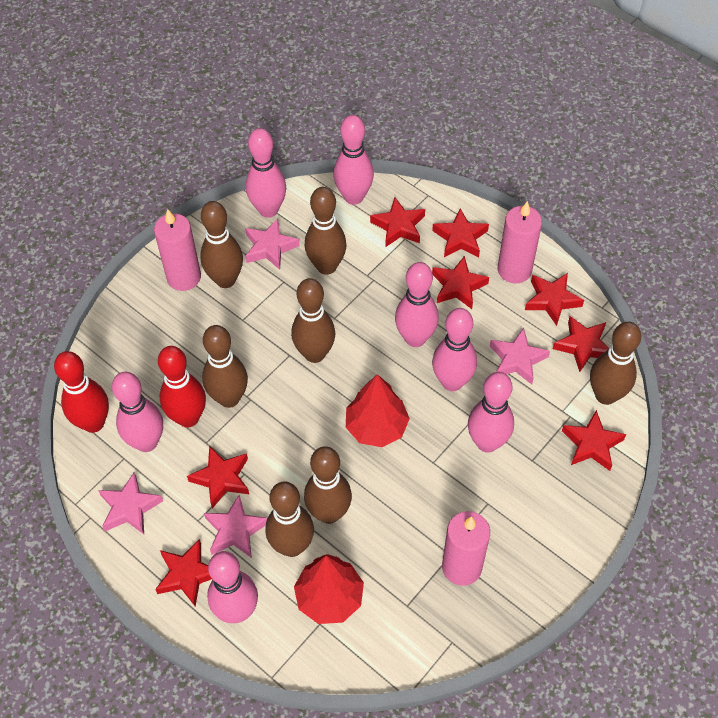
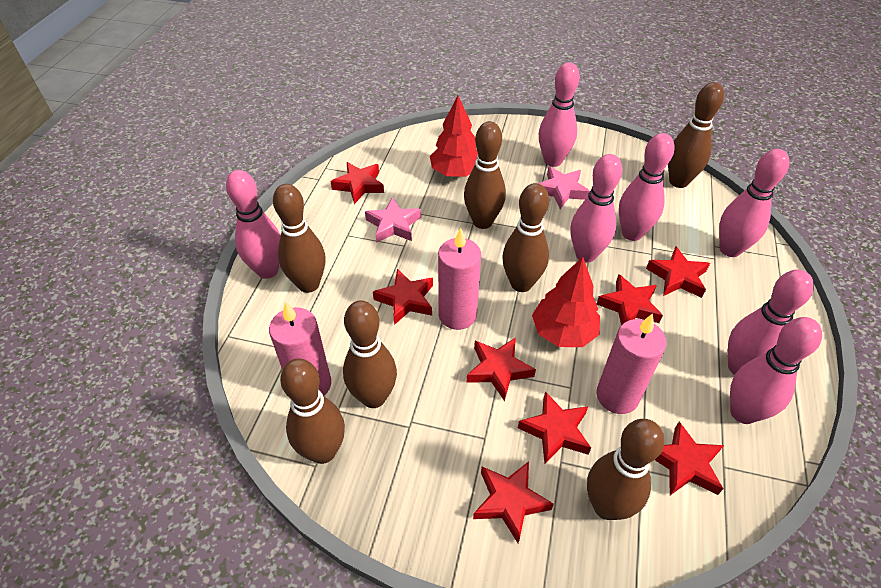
pink star: 4 -> 2
red bowling pin: 2 -> 0

